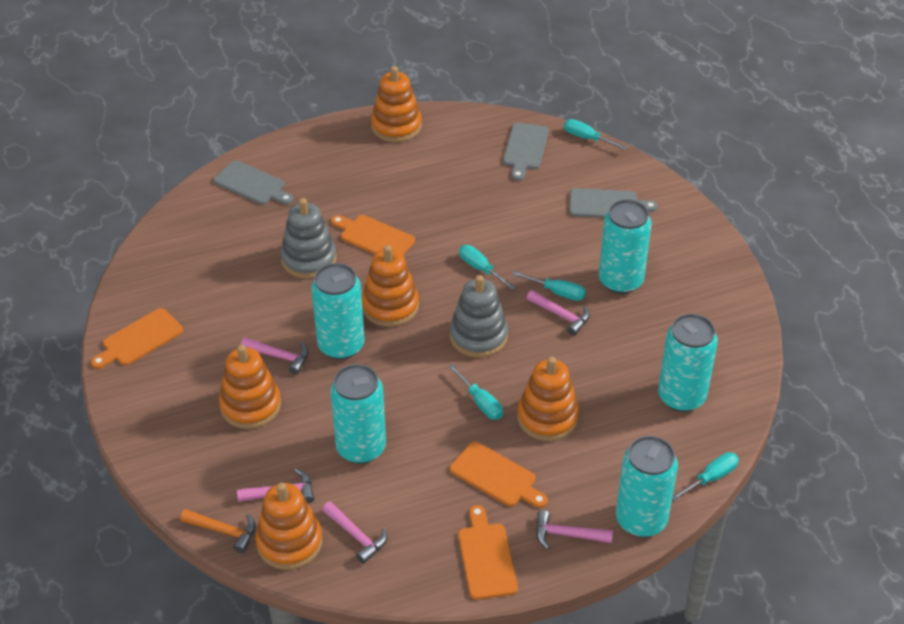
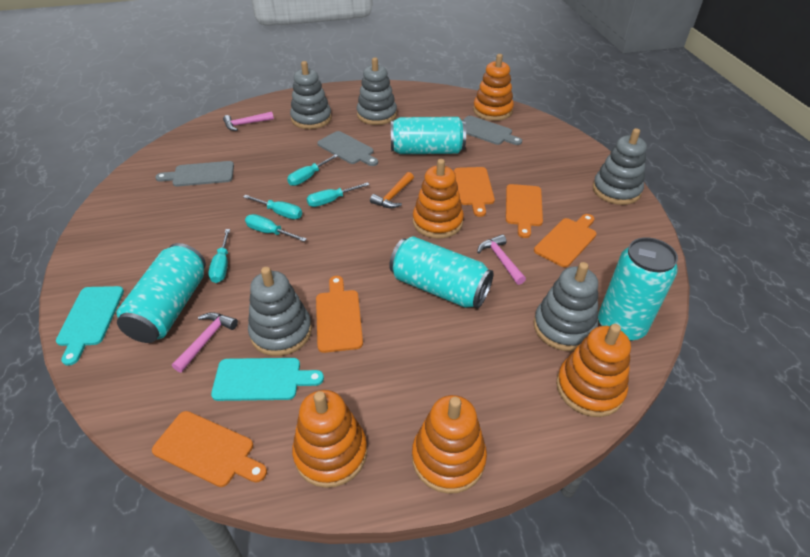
grey stacking toy: 2 -> 5
orange cutting board: 4 -> 5
pink hammer: 5 -> 3
turquoise can: 5 -> 4
turquoise cutting board: 0 -> 2

